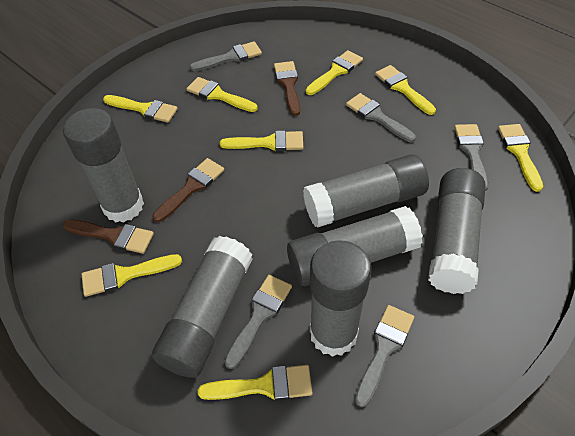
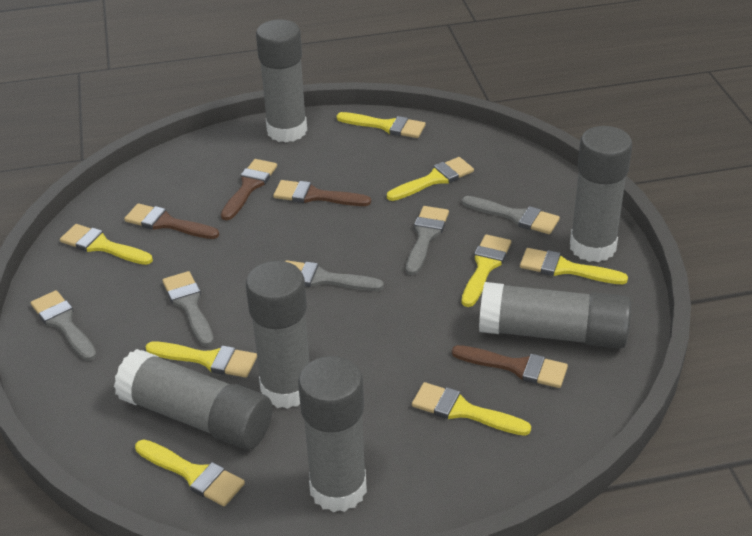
brown brush: 3 -> 4

